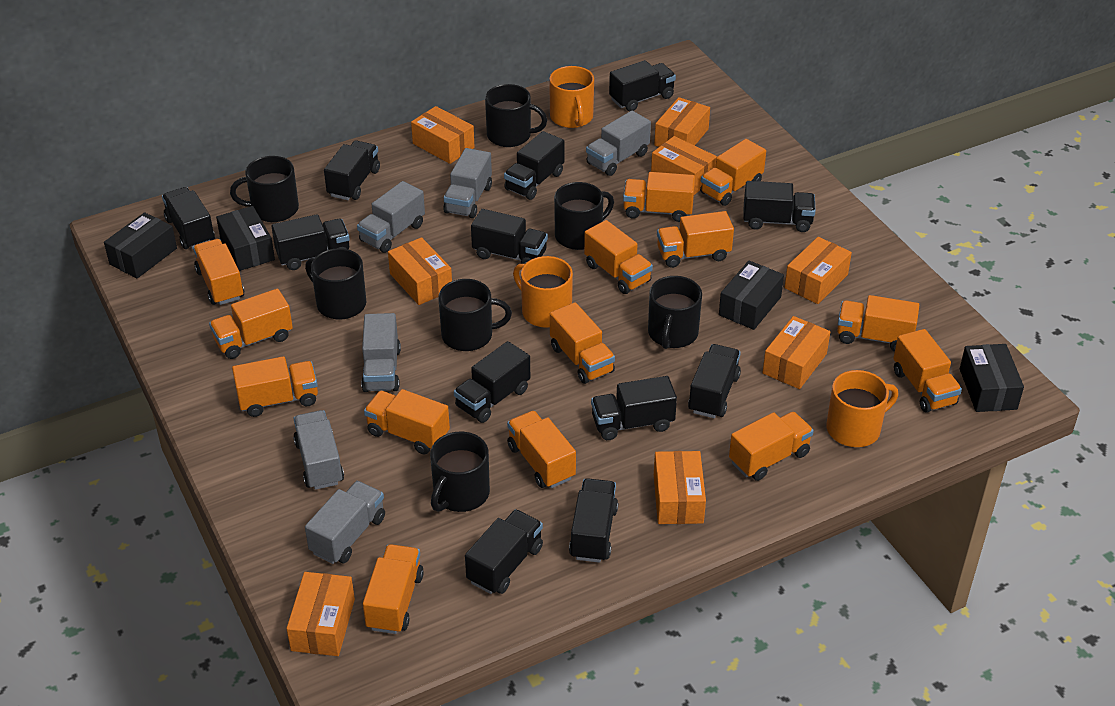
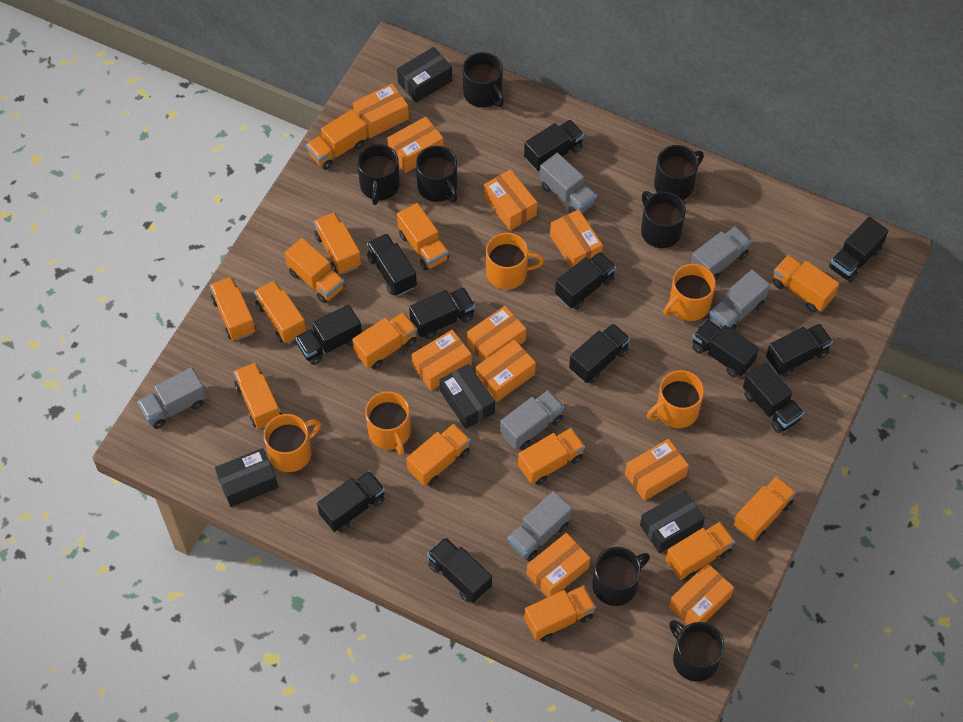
orange box: 8 -> 10
orange mug: 3 -> 5

